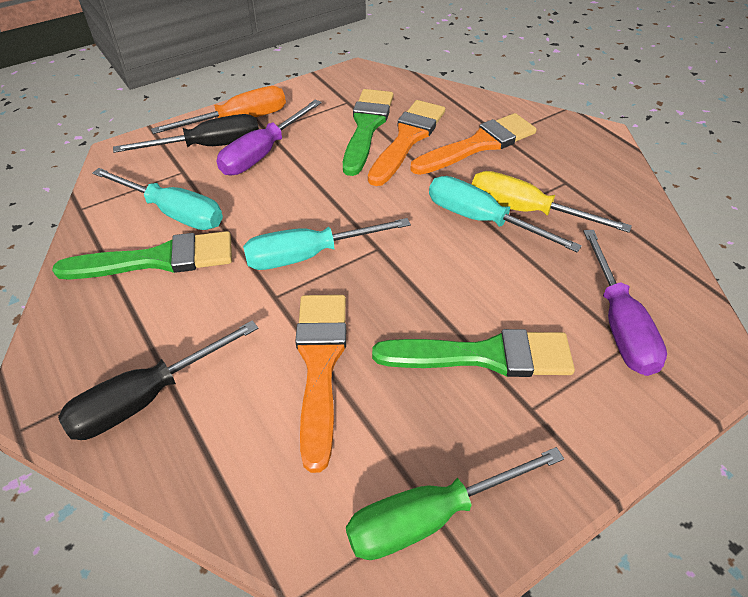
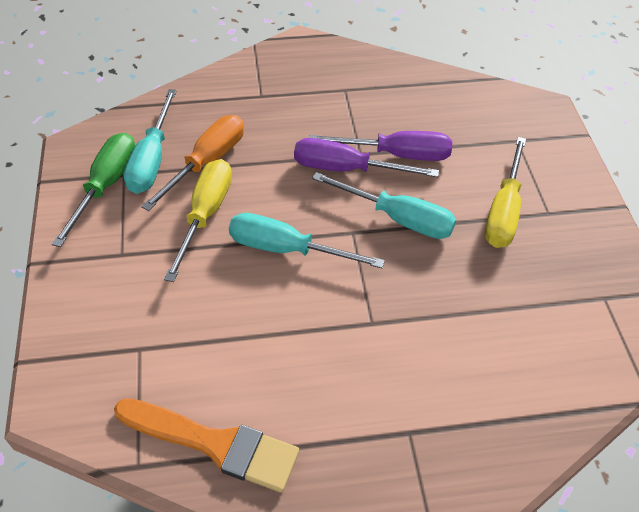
black screwdriver: 2 -> 0
green brush: 3 -> 0
orange brush: 3 -> 1
yellow screwdriver: 1 -> 2

